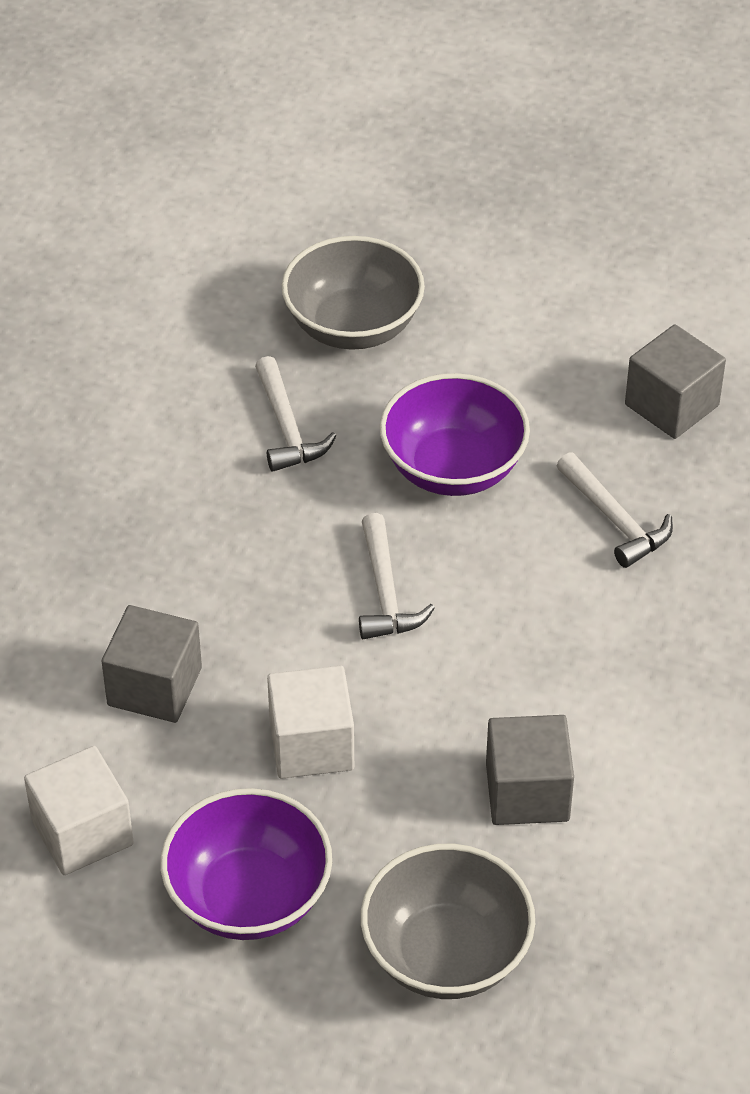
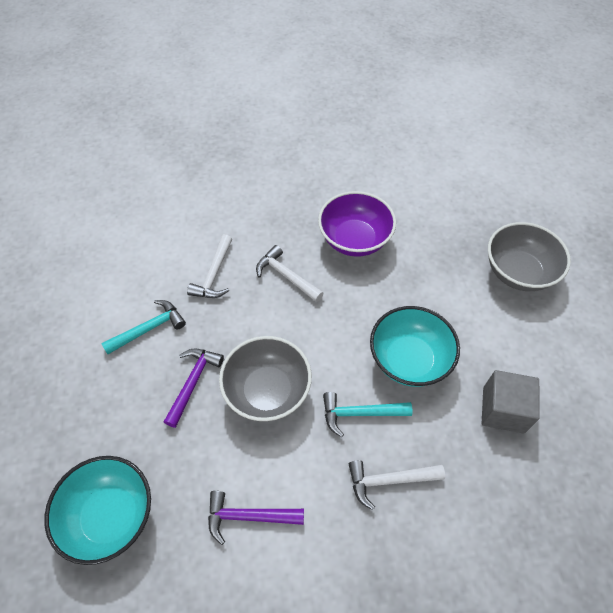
grey cube: 3 -> 1
purple bowl: 2 -> 1
purple hammer: 0 -> 2
turquoise bowl: 0 -> 2
turquoise hammer: 0 -> 2
white cube: 2 -> 0

